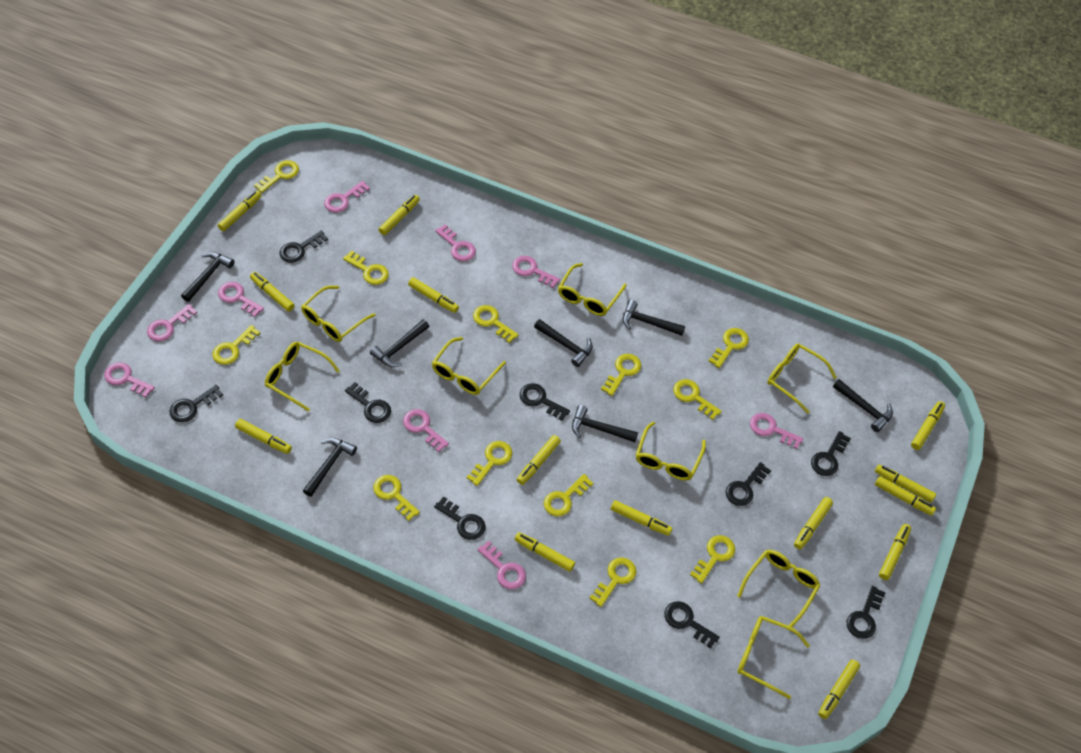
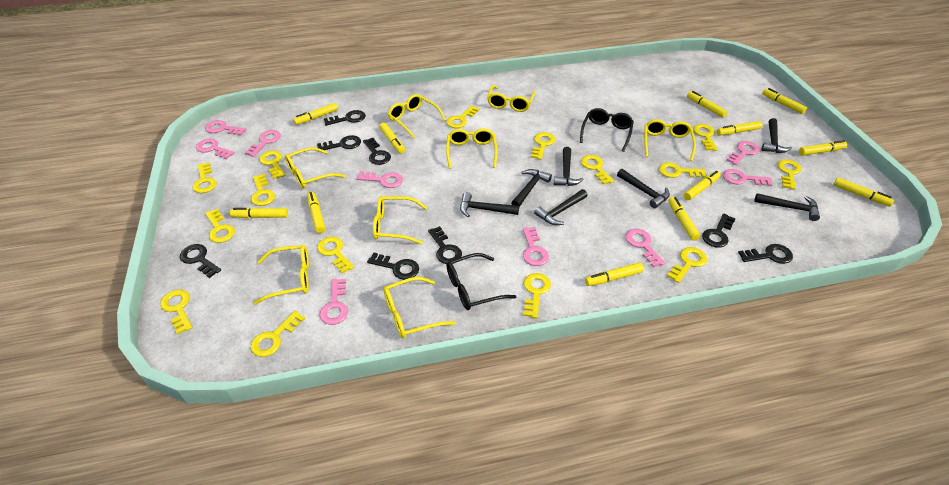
black glasses: 0 -> 2
black key: 9 -> 8
yellow key: 12 -> 15
yellow marker: 14 -> 12

